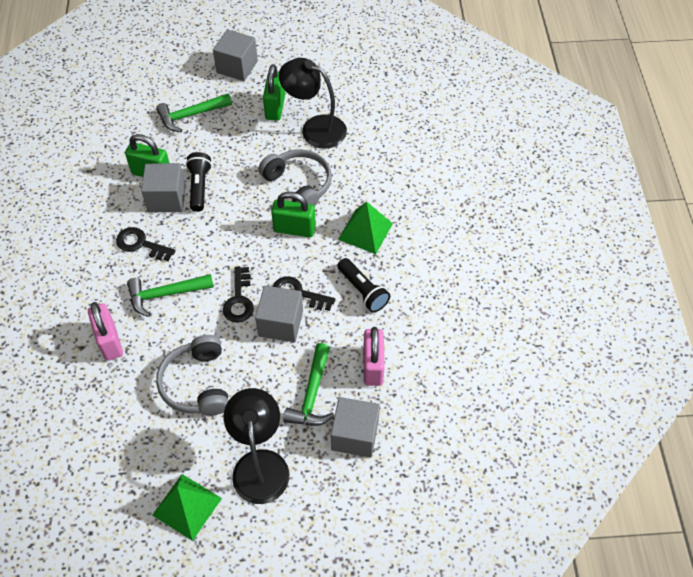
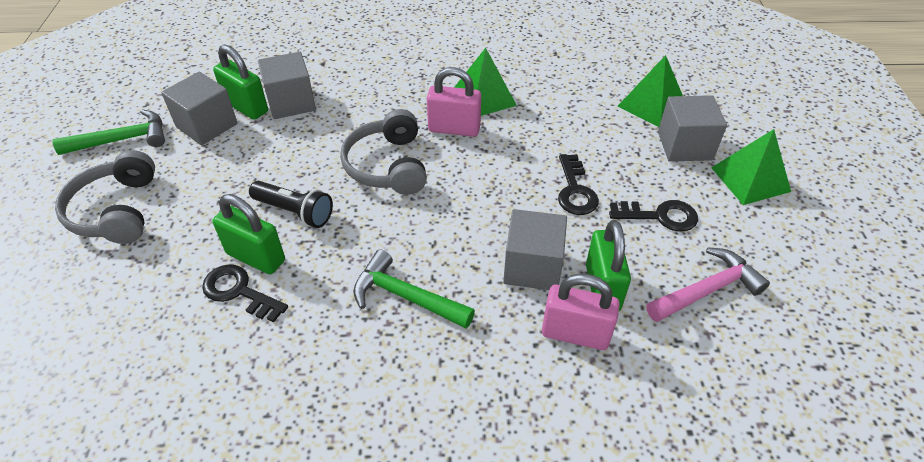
black flashlight: 2 -> 1
black lamp: 2 -> 0
green hammer: 3 -> 2
green pyramid: 2 -> 3
pink hammer: 0 -> 1

